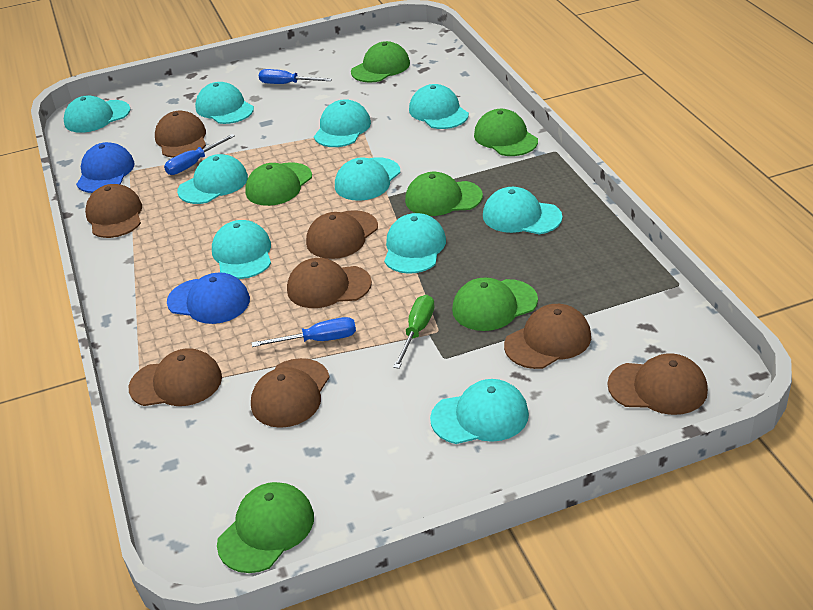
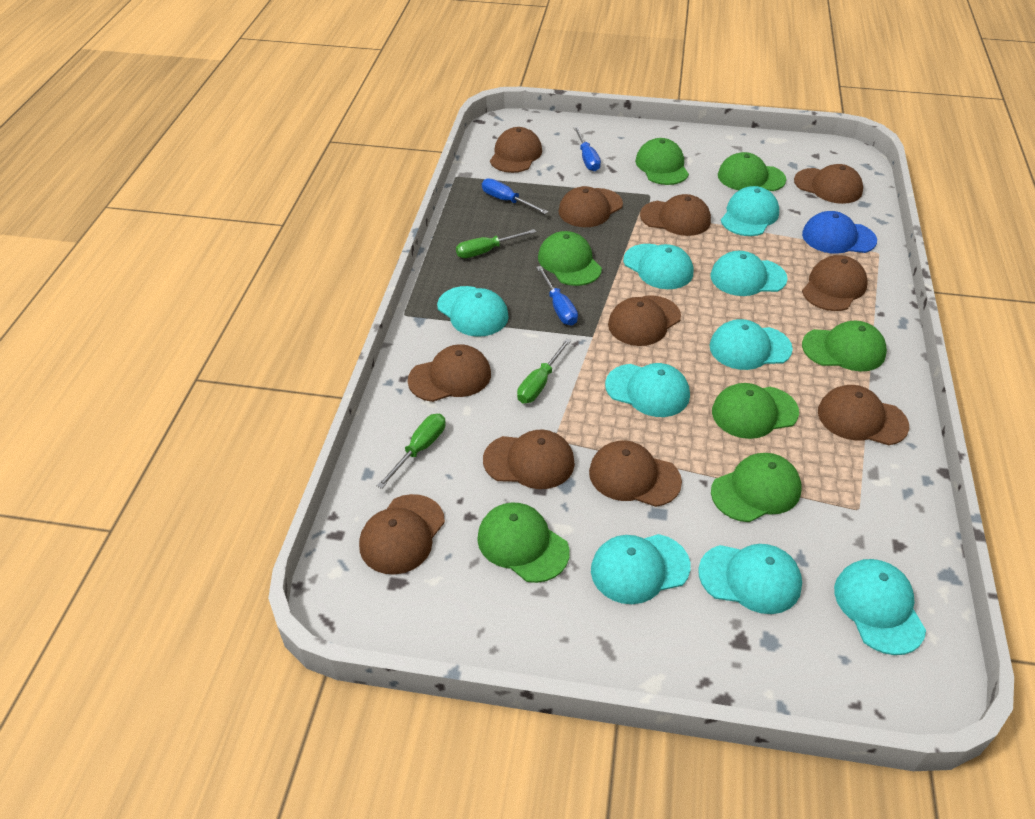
blue cap: 2 -> 1
brown cap: 8 -> 11
green cap: 6 -> 7
green screwdriver: 1 -> 3
turquoise cap: 10 -> 9

